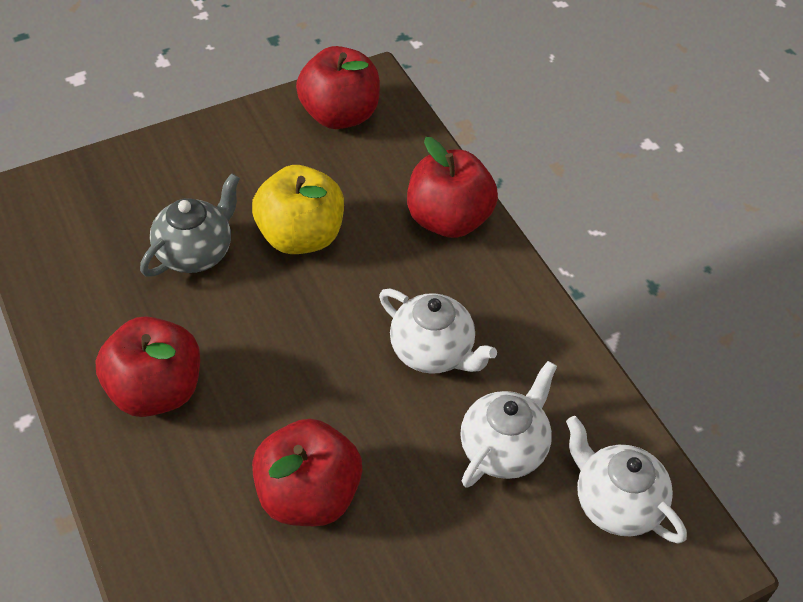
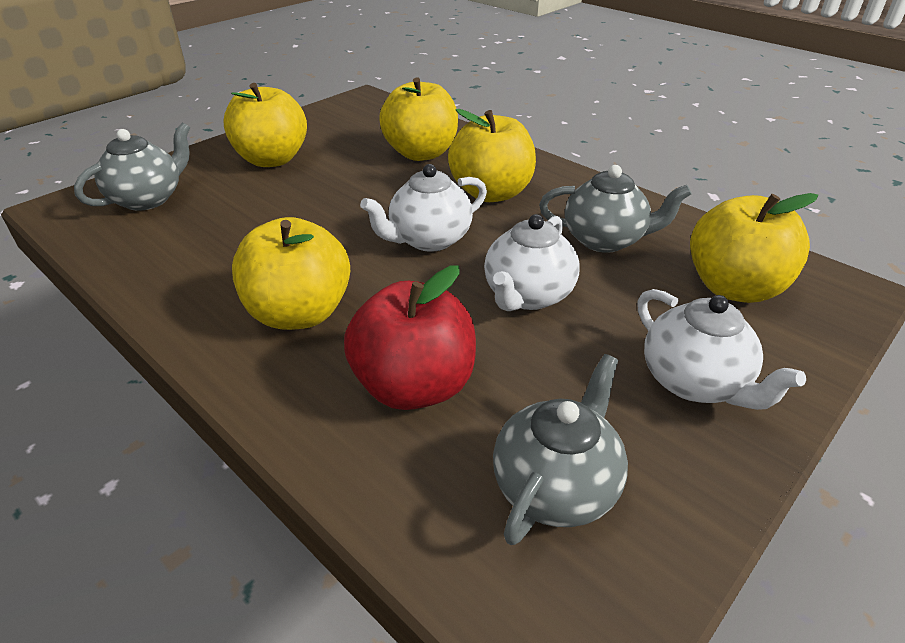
grey teapot: 1 -> 3
red apple: 4 -> 1
yellow apple: 1 -> 5

